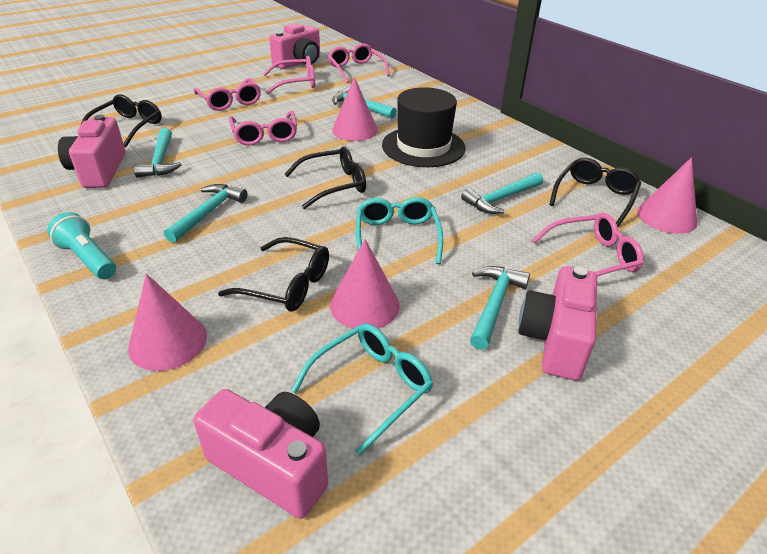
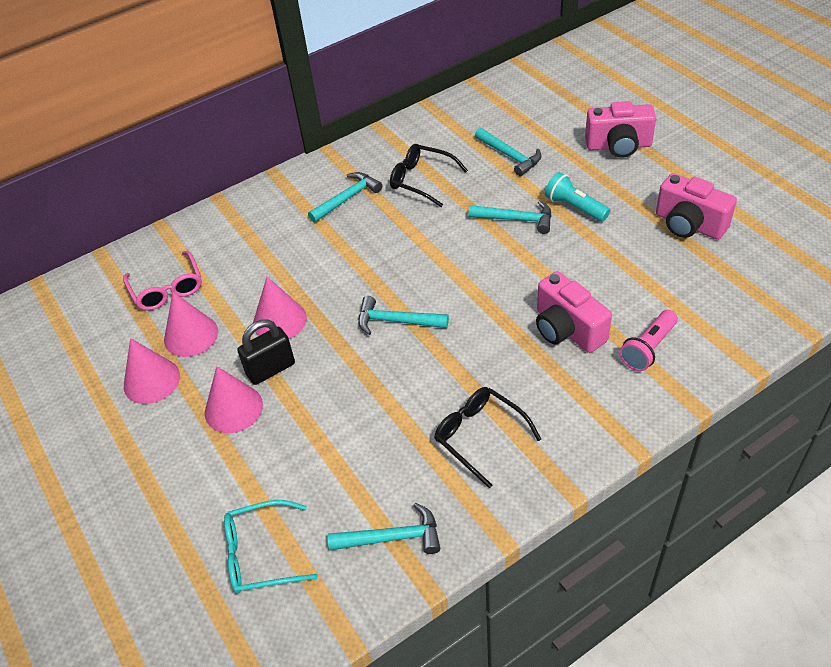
black glasses: 4 -> 2
black hat: 1 -> 0
black padlock: 0 -> 1
pink camera: 4 -> 3
pink flashlight: 0 -> 1
pink glasses: 5 -> 1
turquoise glasses: 2 -> 1

